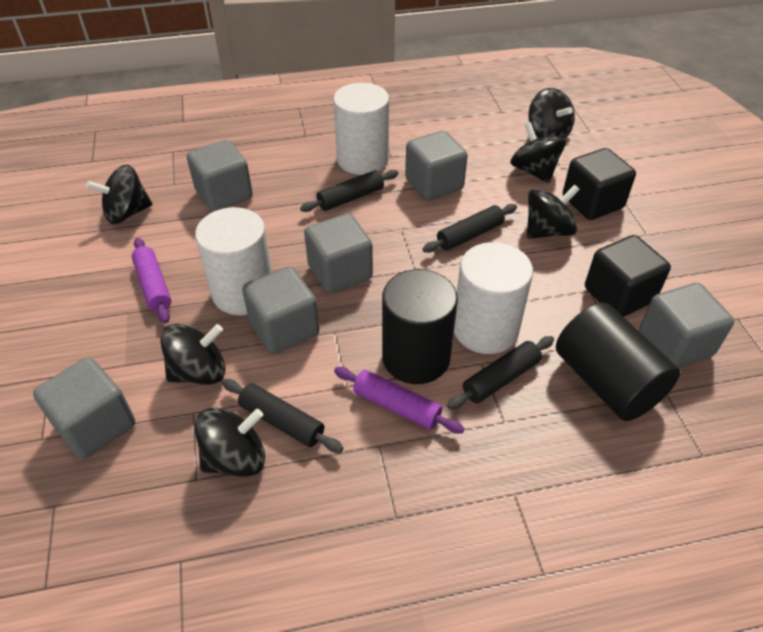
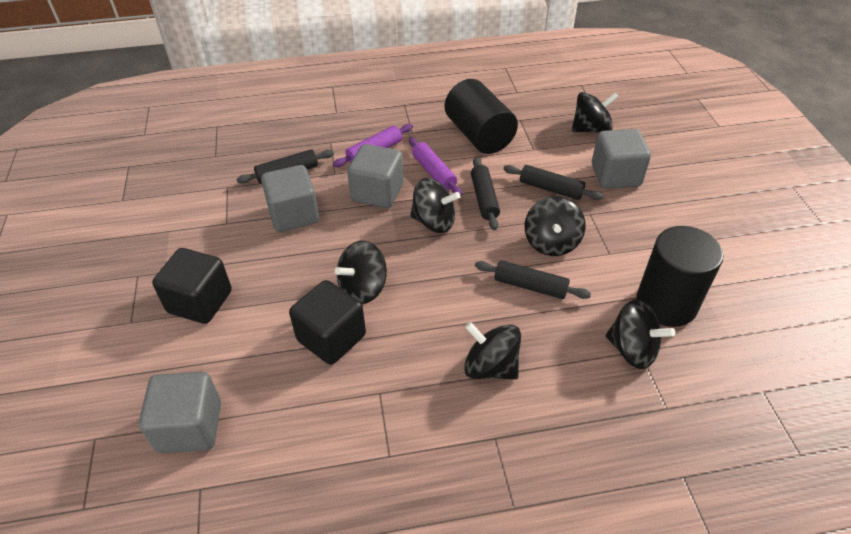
grey cube: 6 -> 4
white cylinder: 3 -> 0

